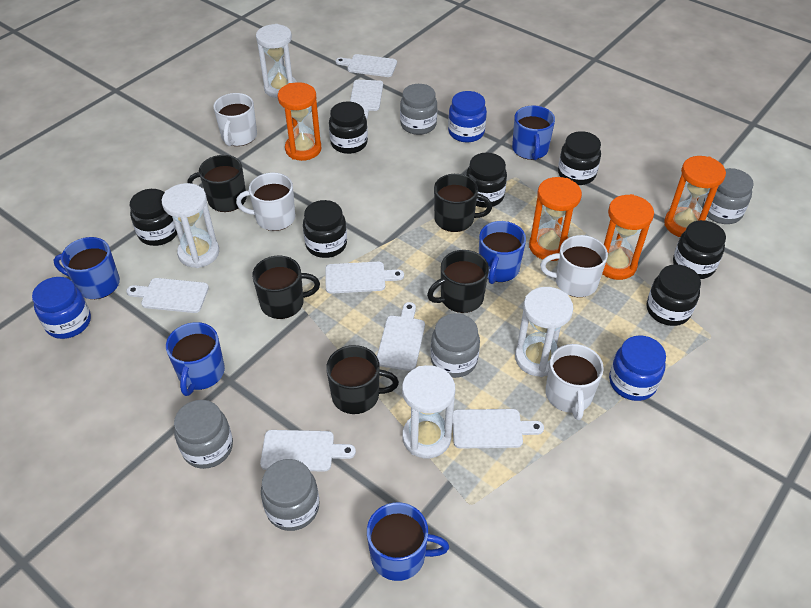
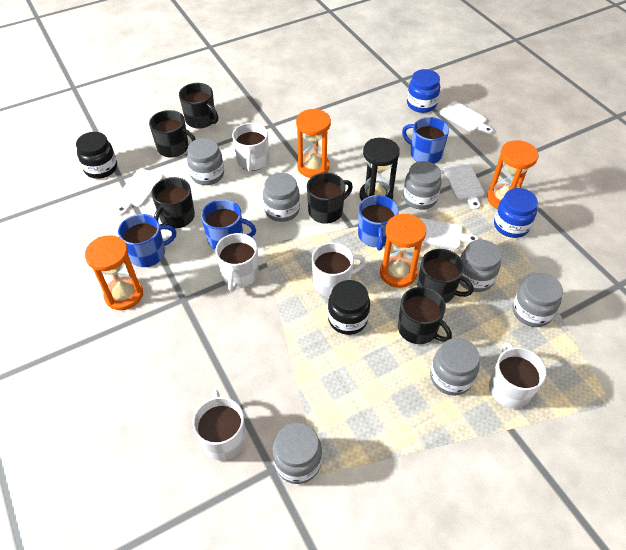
black hourglass: 0 -> 1
black jar: 7 -> 2
black mug: 5 -> 6
blue jar: 3 -> 2
blue mug: 5 -> 4
grey jar: 5 -> 7
white cutting board: 7 -> 4
white hourglass: 4 -> 0
white mug: 4 -> 5

